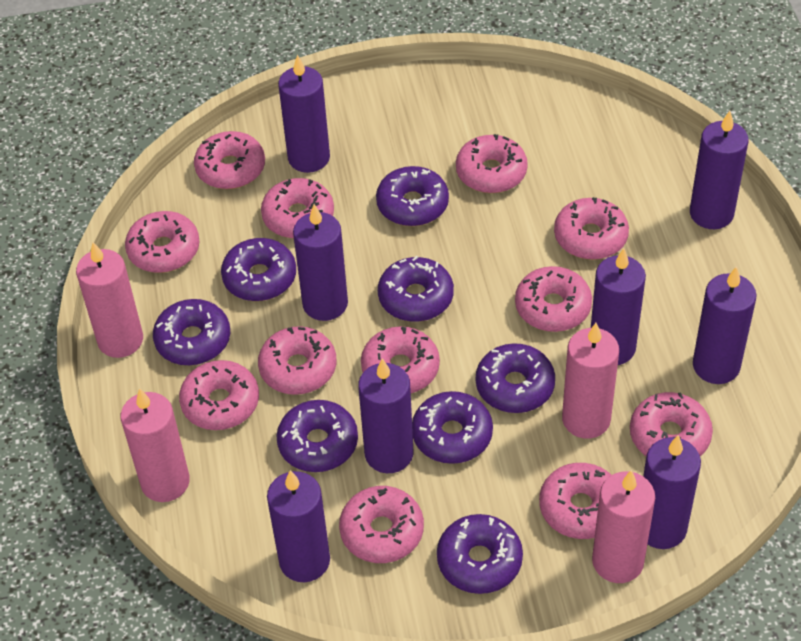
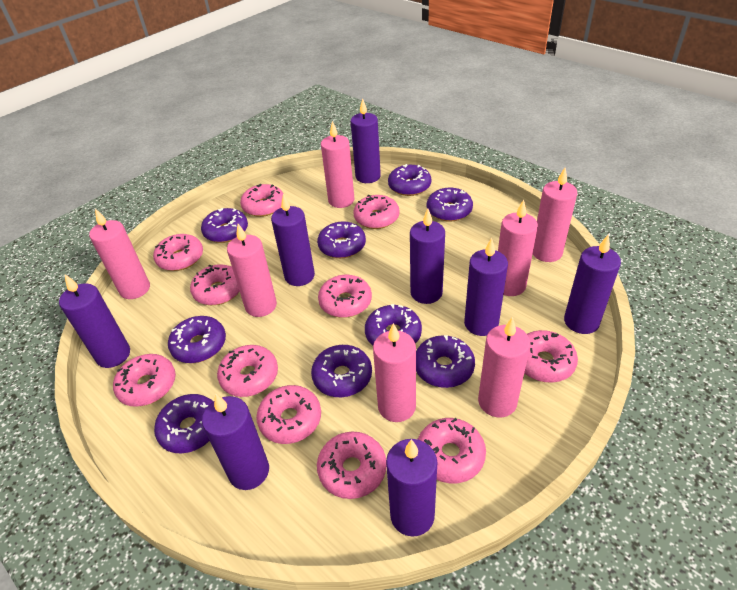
pink candle: 4 -> 7
pink donut: 12 -> 11
purple donut: 8 -> 9

